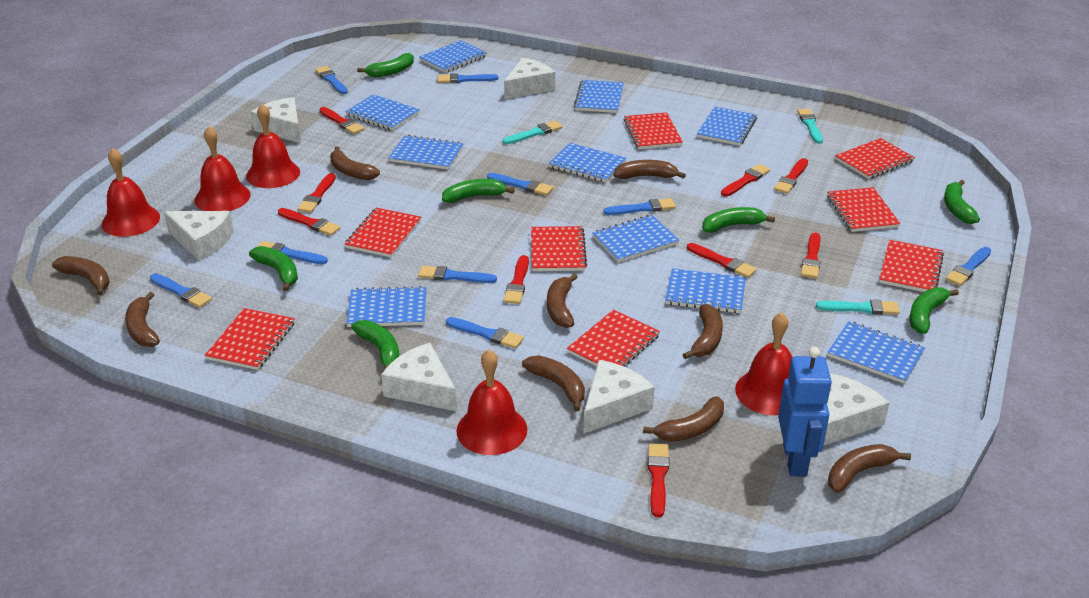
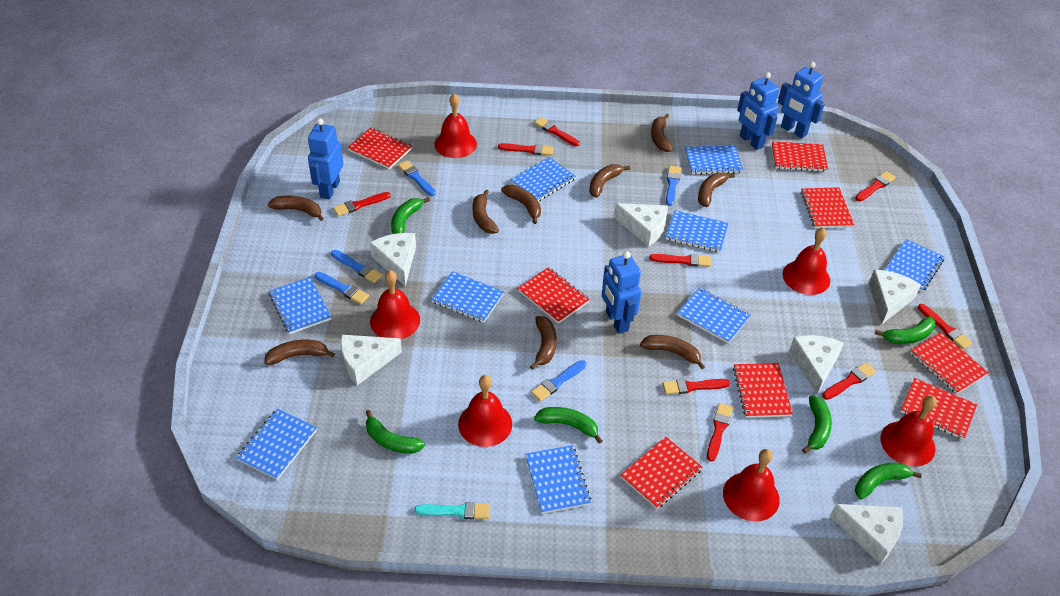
blue brush: 9 -> 5
blue notebook: 10 -> 9
blue robot: 1 -> 4
green banana: 7 -> 6
red bell: 5 -> 6
turquoise brush: 3 -> 1

